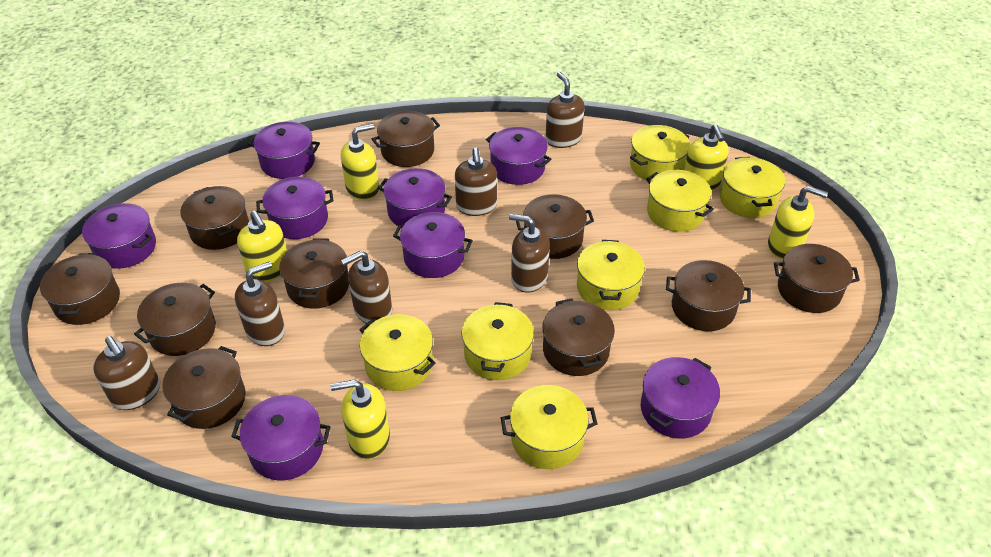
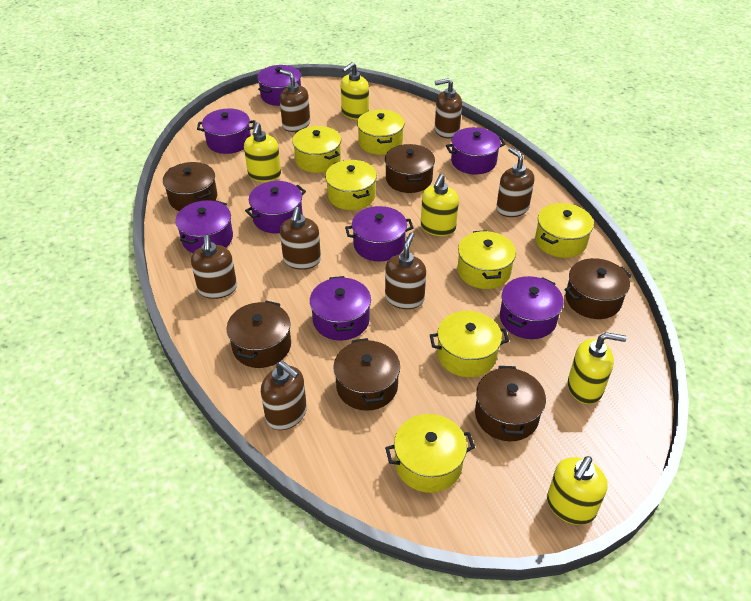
brown pot: 10 -> 6
brown soap dispenser: 6 -> 7

